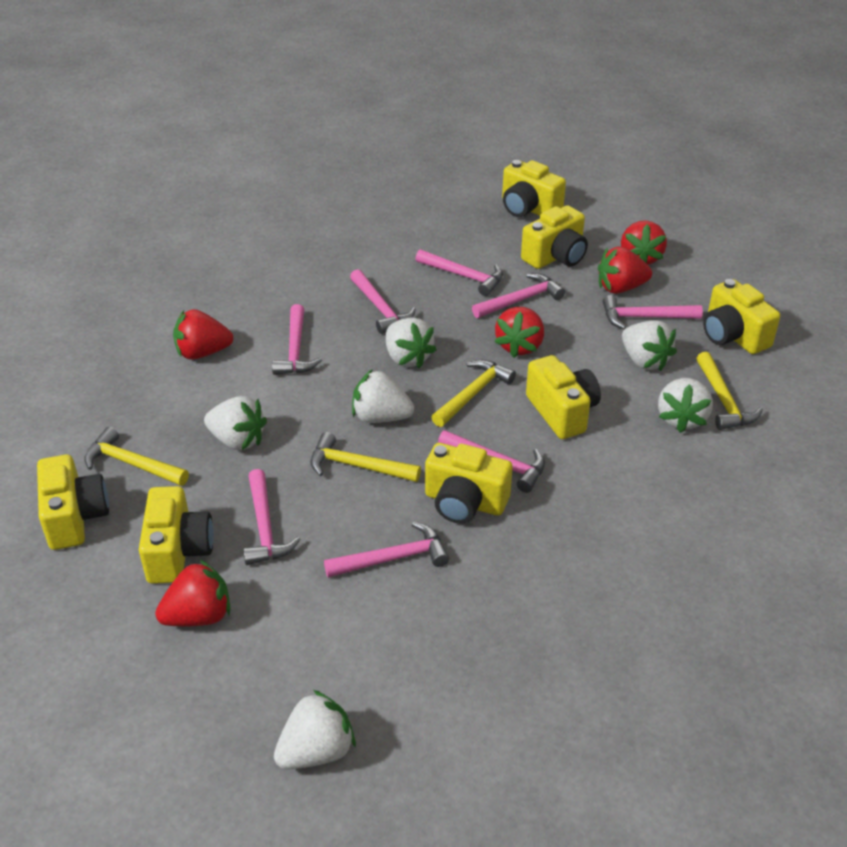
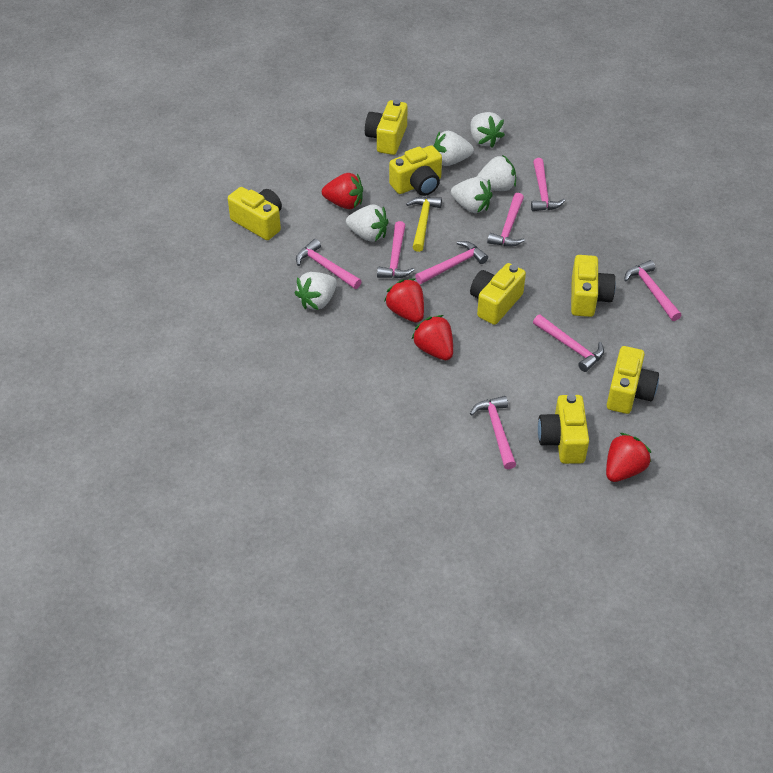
red strawberry: 5 -> 4
yellow hammer: 4 -> 1

